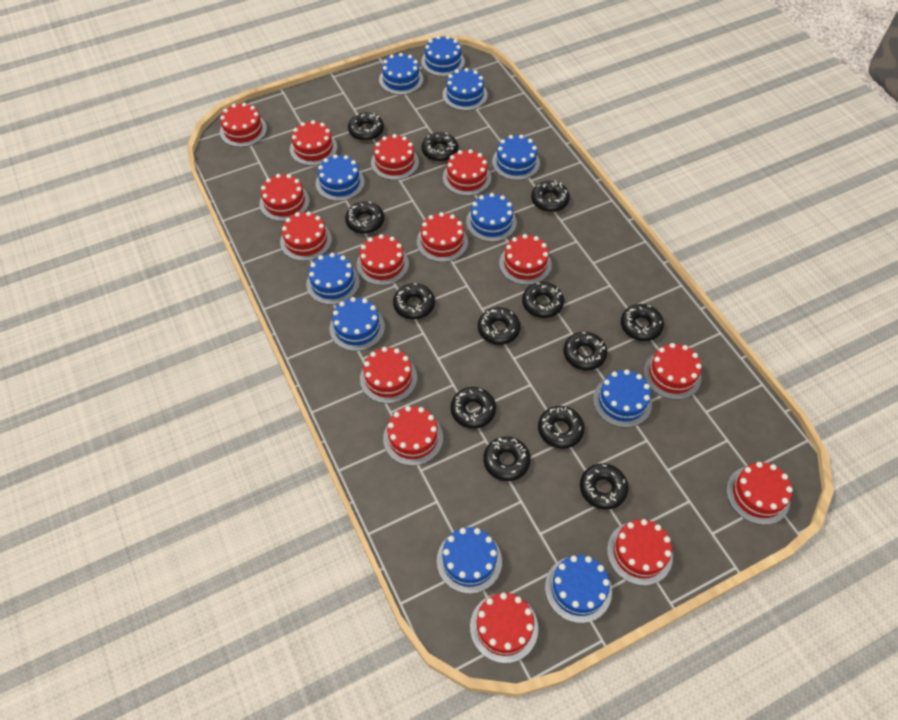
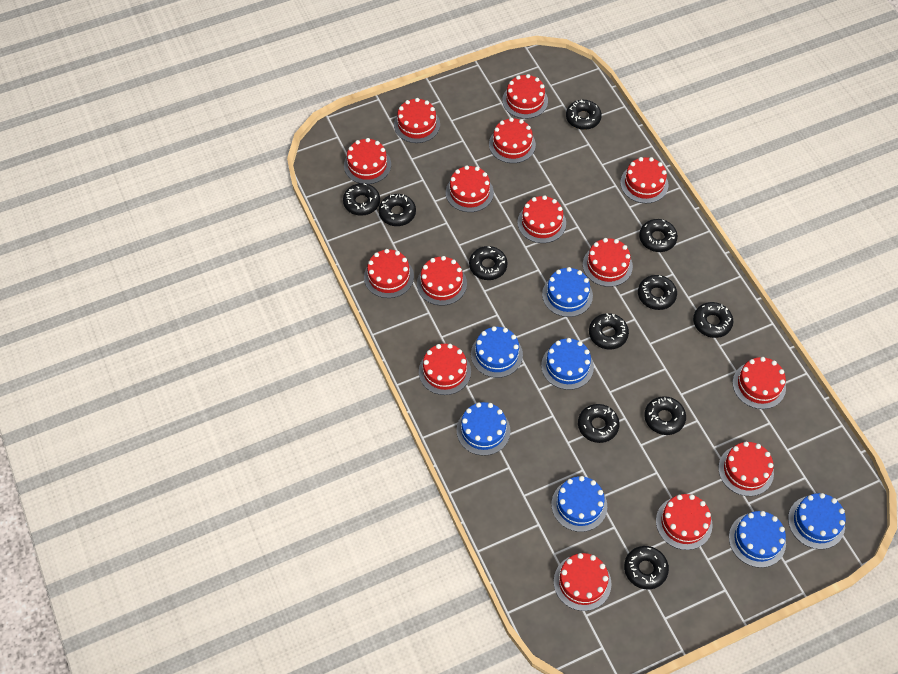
black donut: 13 -> 11
blue cake: 11 -> 7

